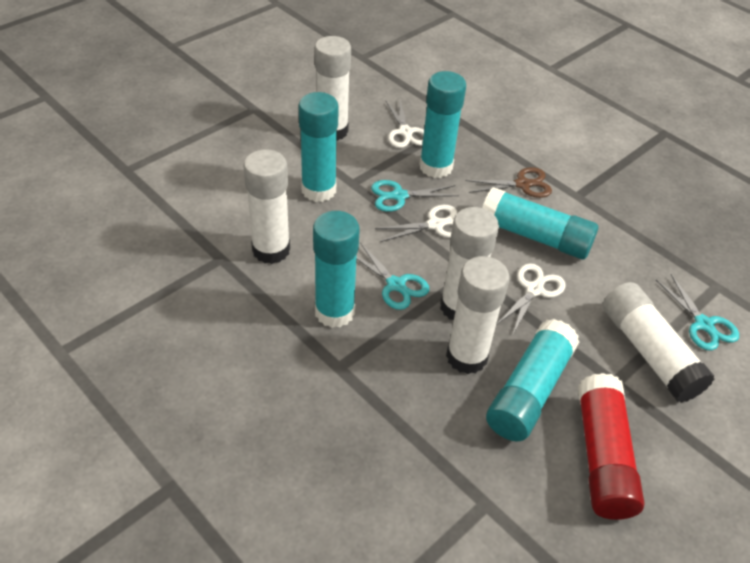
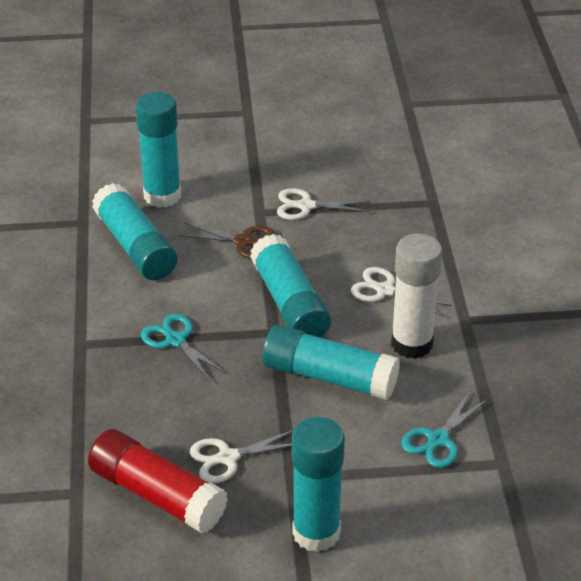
turquoise scissors: 3 -> 2
white glue stick: 5 -> 1

